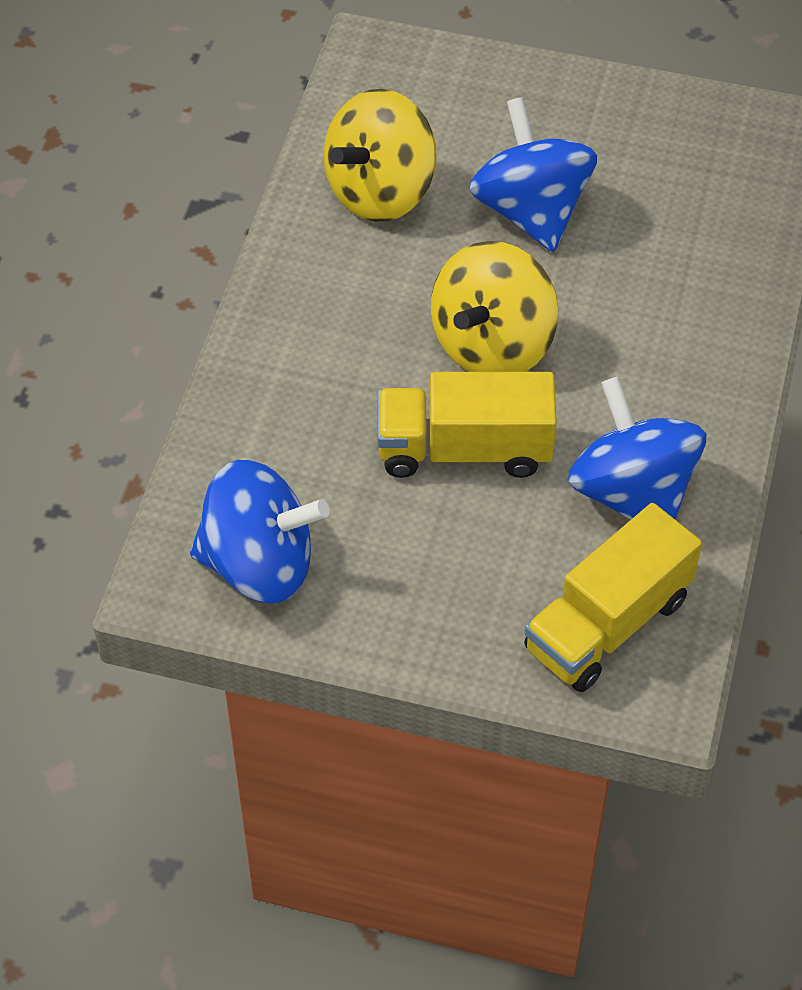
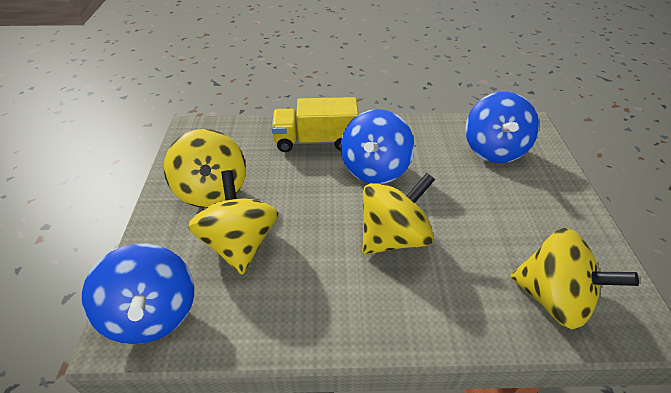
yellow spinning top: 2 -> 4
yellow truck: 2 -> 1

